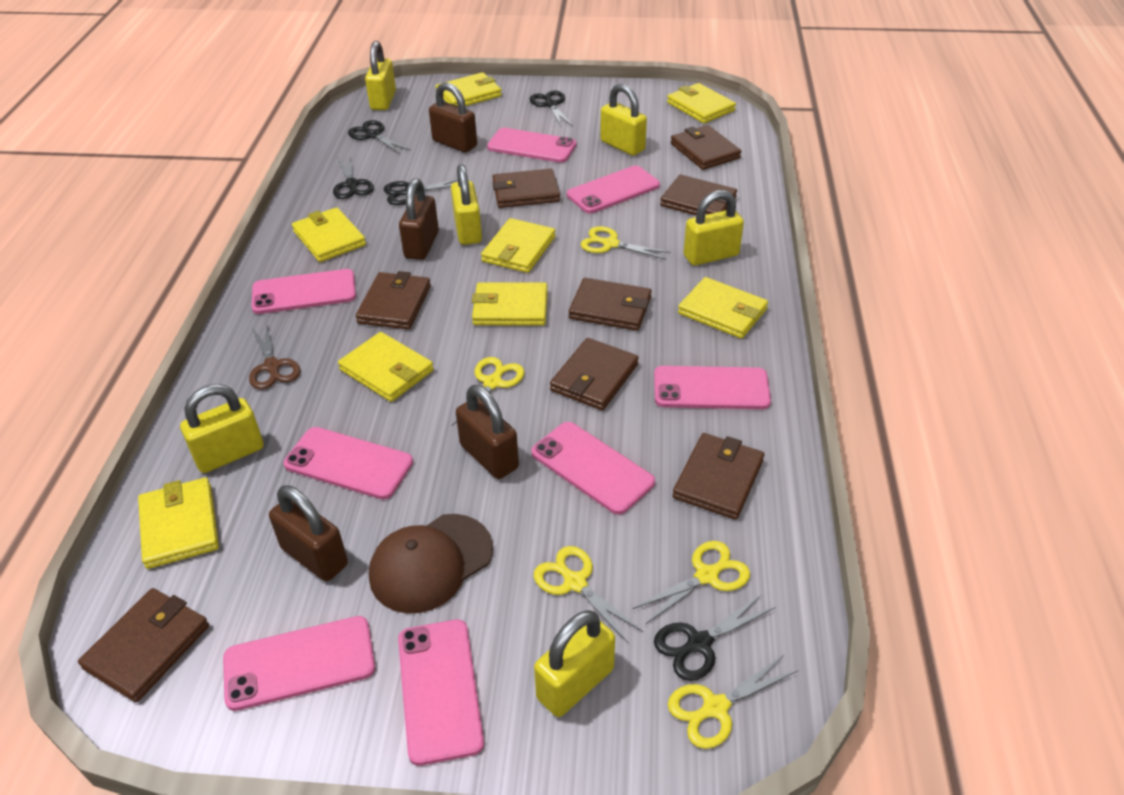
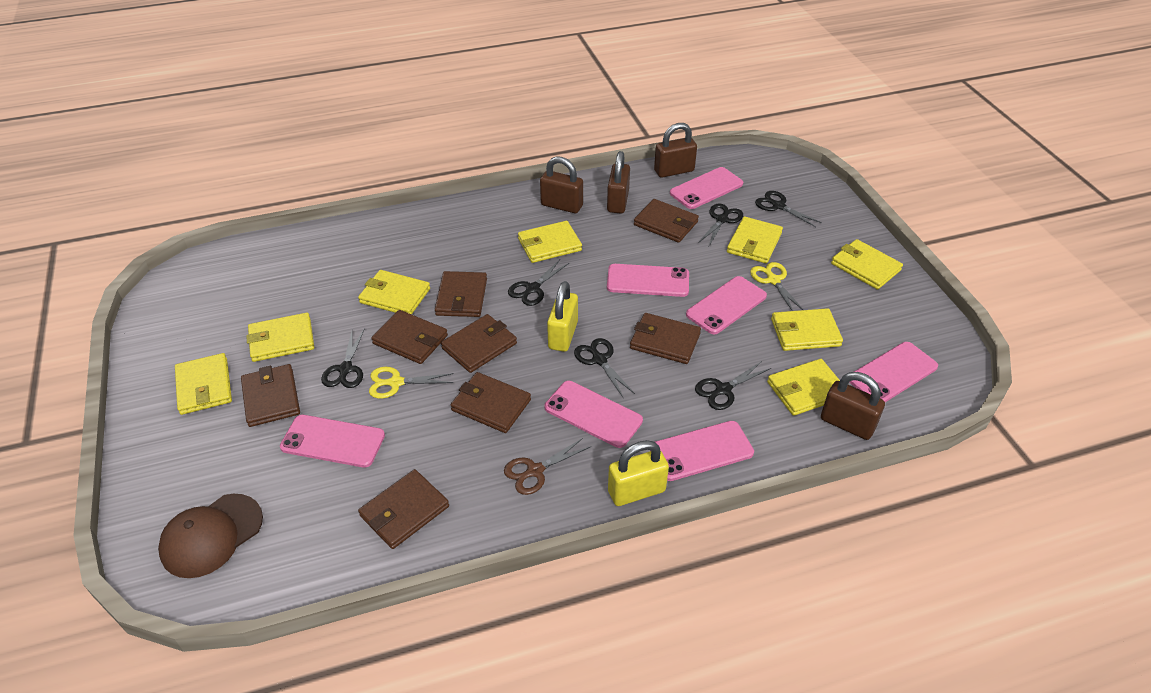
black scissors: 5 -> 6
pink phone: 8 -> 7
yellow padlock: 6 -> 2
yellow scissors: 5 -> 2

